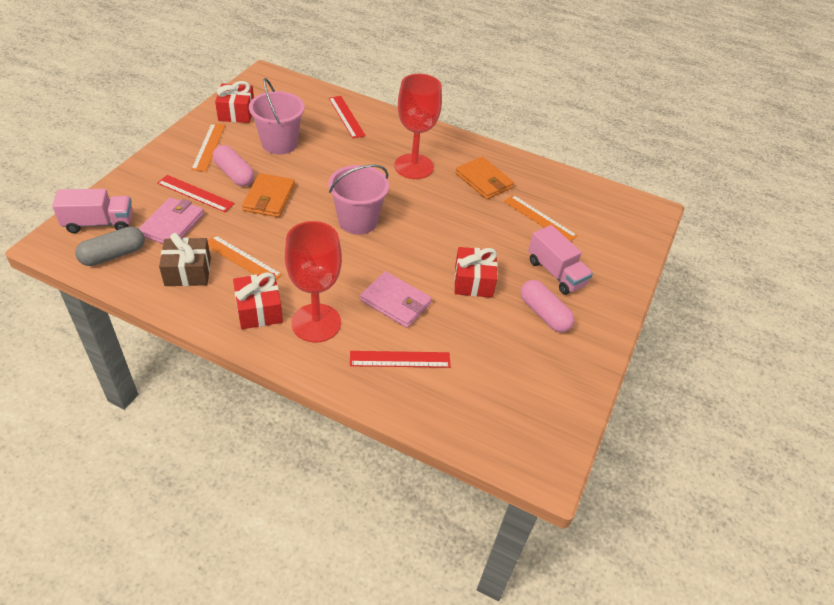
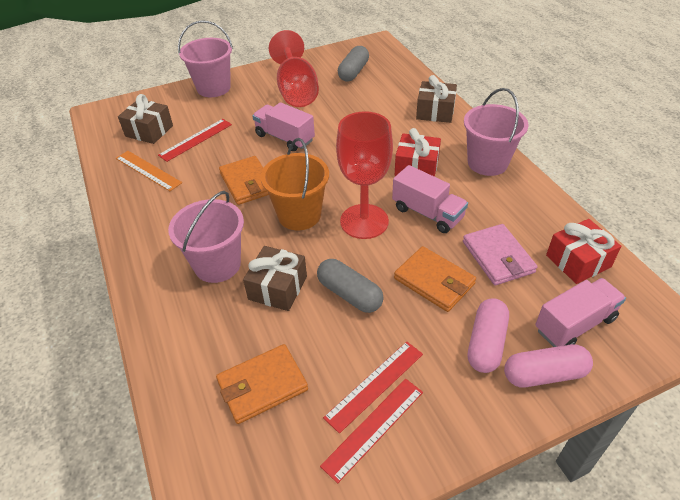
brown gift: 1 -> 3
grey capsule: 1 -> 2
orange bucket: 0 -> 1
orange ruler: 3 -> 1
orange wallet: 2 -> 3
pink bucket: 2 -> 3
pink truck: 2 -> 3
pink wallet: 2 -> 1
red gift: 3 -> 2

